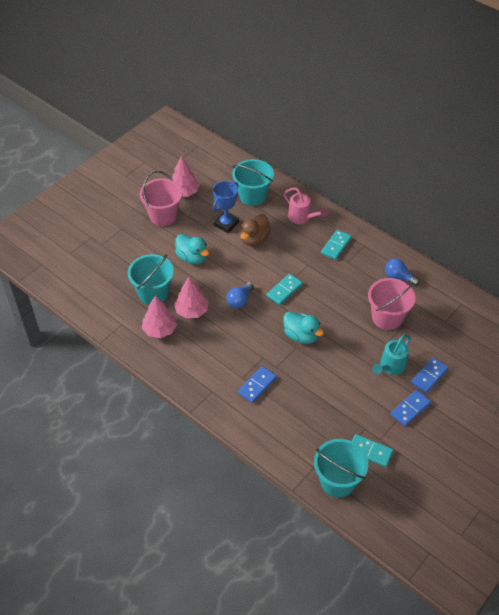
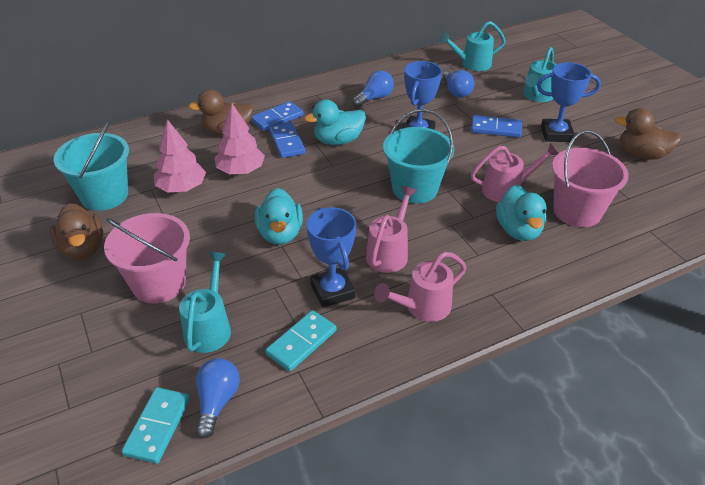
blue light bulb: 2 -> 3
blue trophy: 1 -> 3
brown duck: 1 -> 3
pink tree: 3 -> 2
pink watering can: 1 -> 3
turquoise bucket: 3 -> 2
turquoise domino: 3 -> 2
turquoise duck: 2 -> 3
turquoise watering can: 1 -> 3

